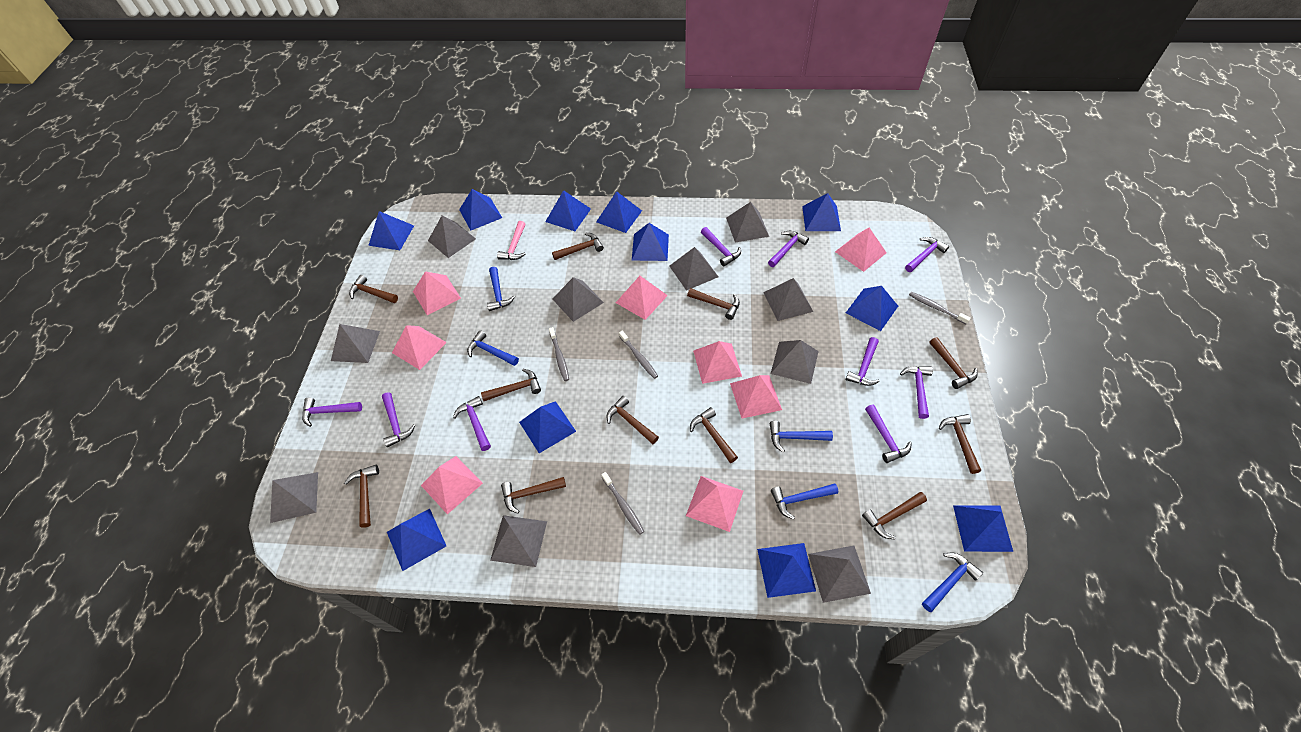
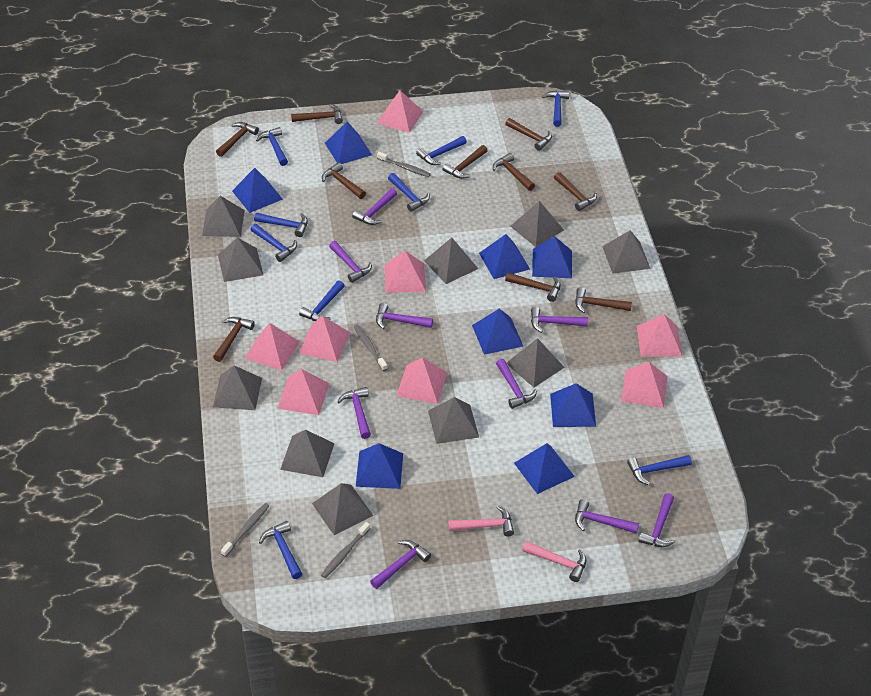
blue hammer: 5 -> 9
blue pyramid: 11 -> 8
brown hammer: 11 -> 10
pink hammer: 1 -> 2

